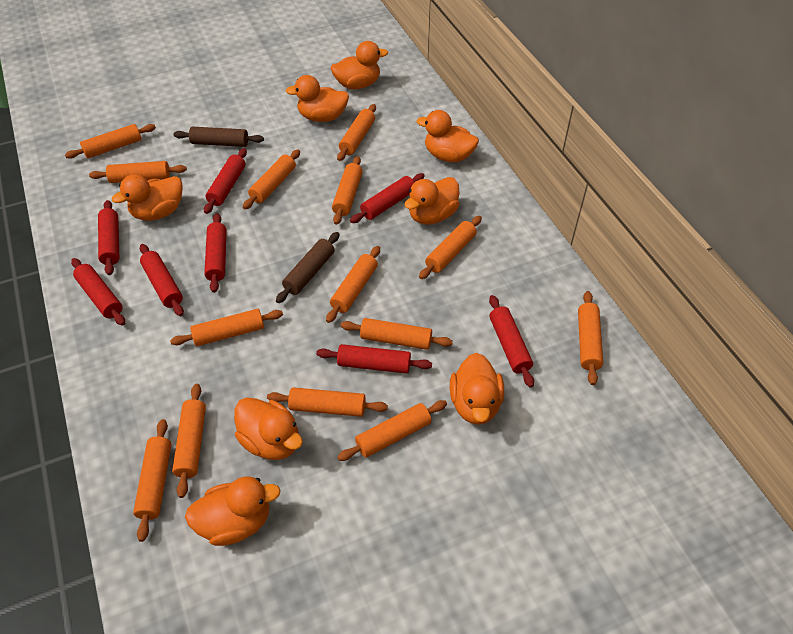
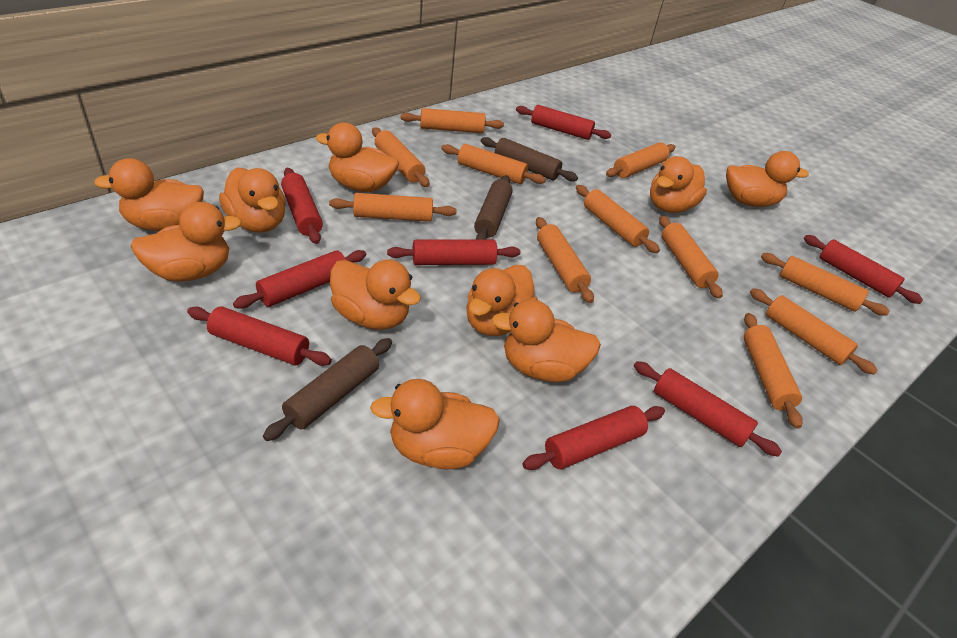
brown rolling pin: 2 -> 3
orange duck: 8 -> 10
orange rolling pin: 14 -> 11

